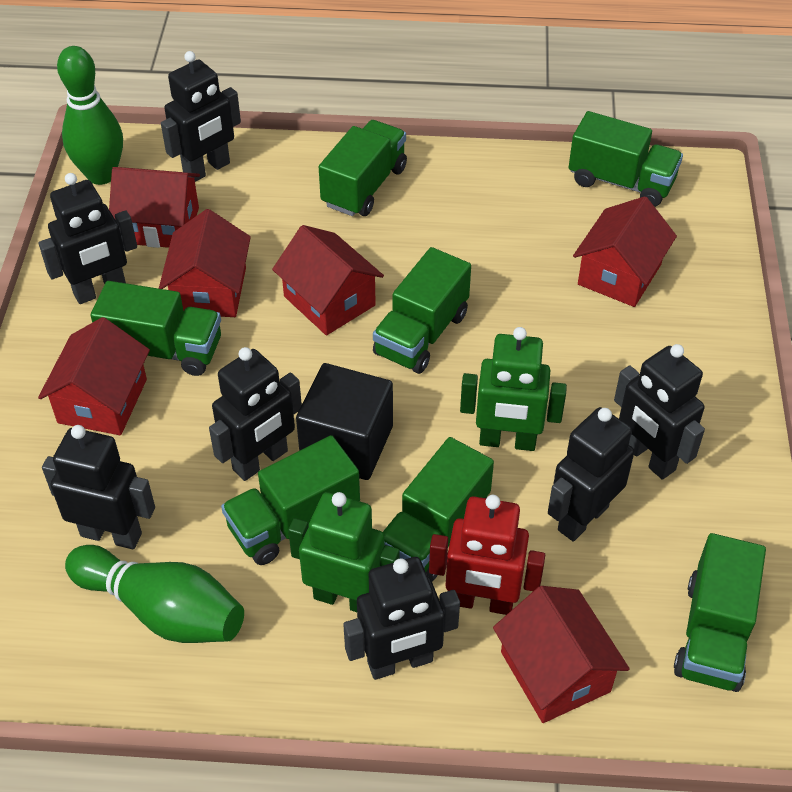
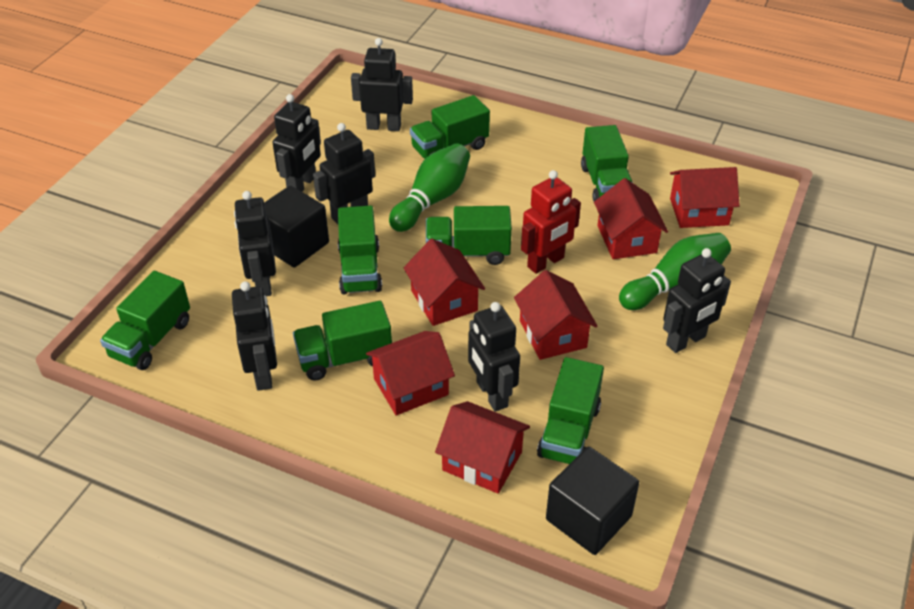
black cube: 1 -> 2
green robot: 2 -> 0

